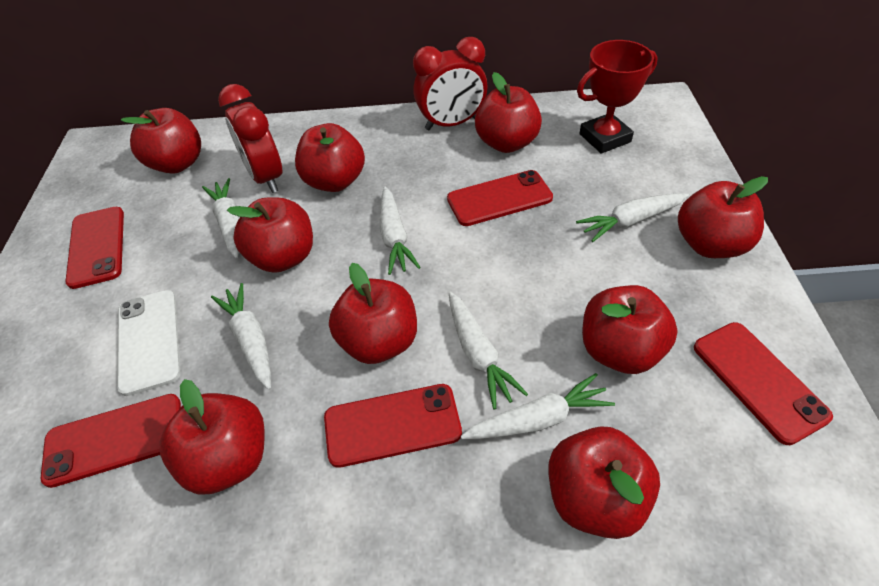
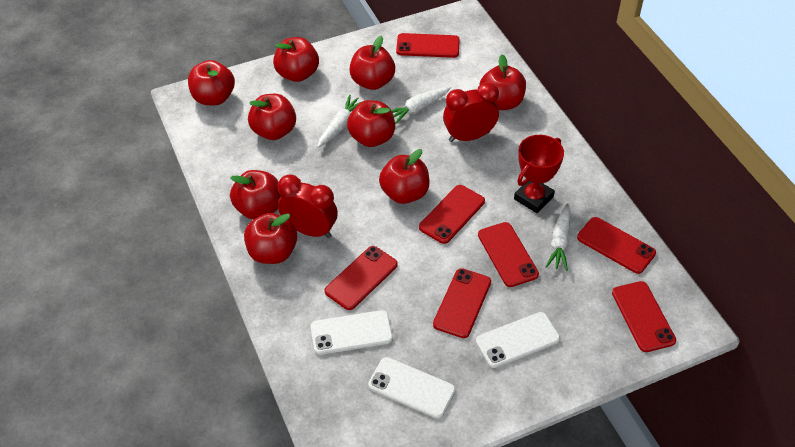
red phone: 5 -> 7
white carrot: 6 -> 3
white phone: 1 -> 3

